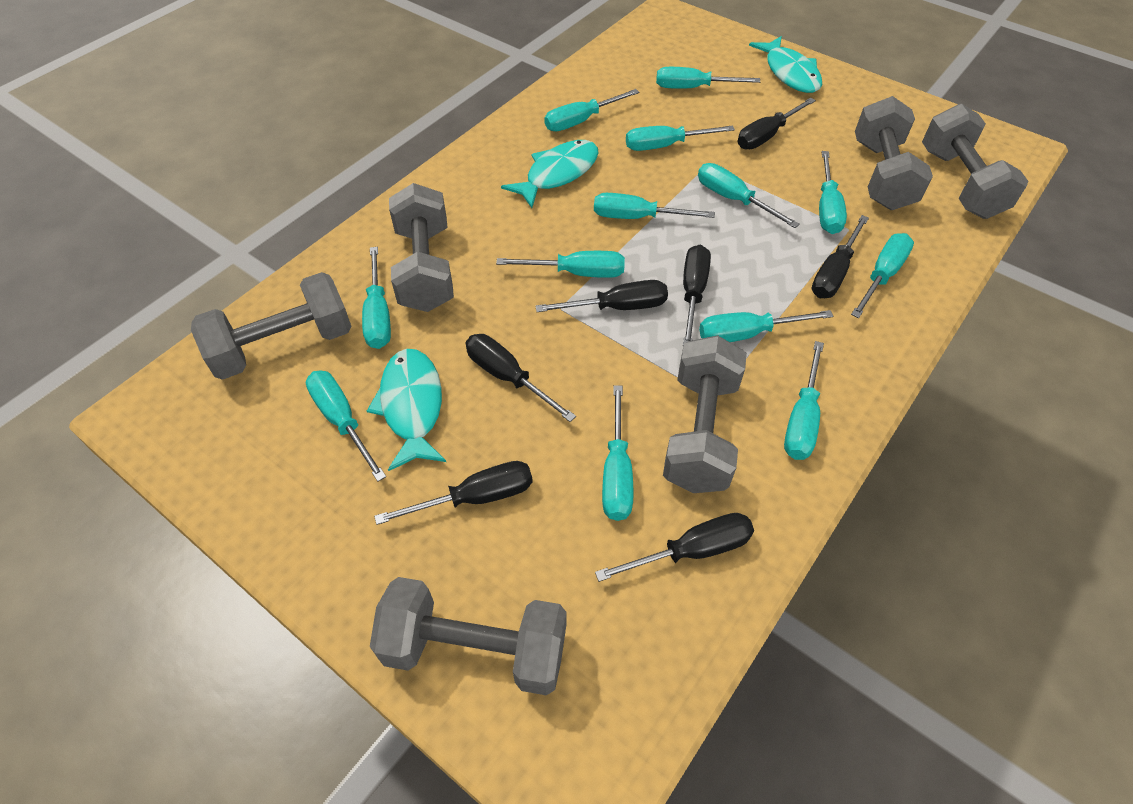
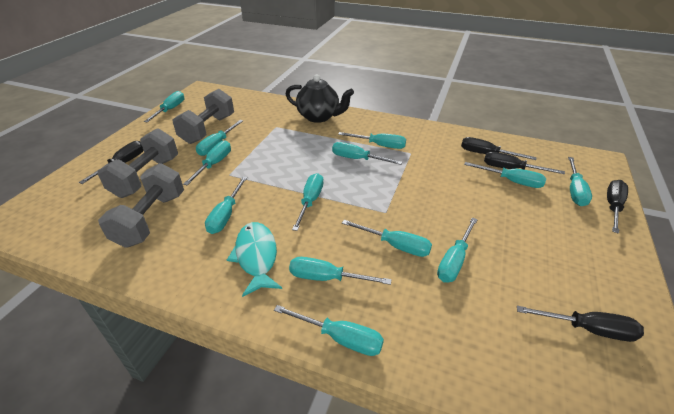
black screwdriver: 7 -> 5
black teapot: 0 -> 1
grey dumbbell: 6 -> 3
turquoise fish: 3 -> 1

